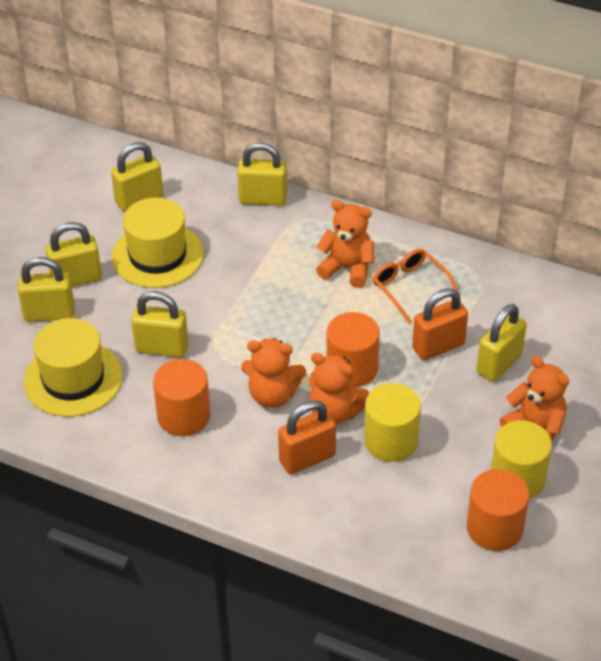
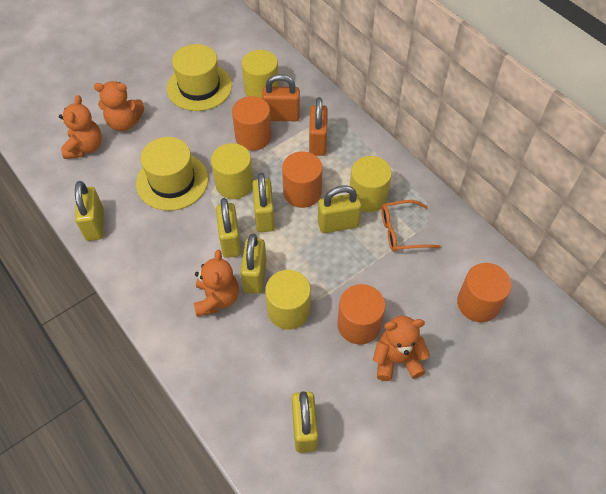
orange cylinder: 3 -> 4
yellow cylinder: 2 -> 4

